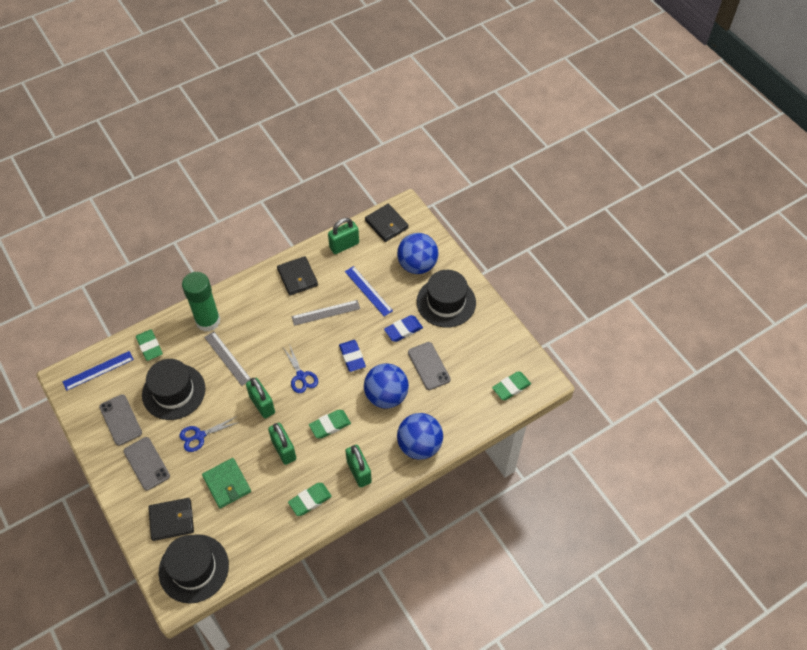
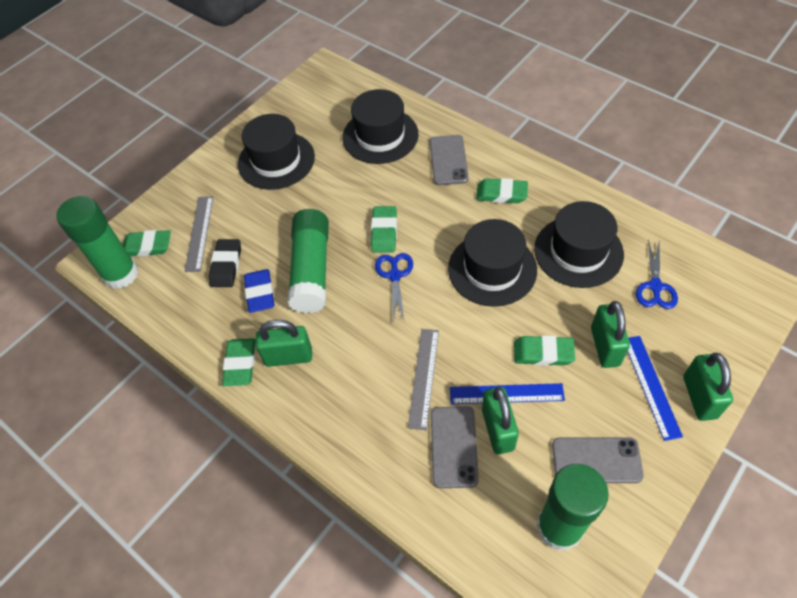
black eraser: 0 -> 1
black hat: 3 -> 4
black wallet: 3 -> 0
blue ball: 3 -> 0
blue eraser: 2 -> 1
green eraser: 4 -> 5
green glue stick: 1 -> 3
green wallet: 1 -> 0

